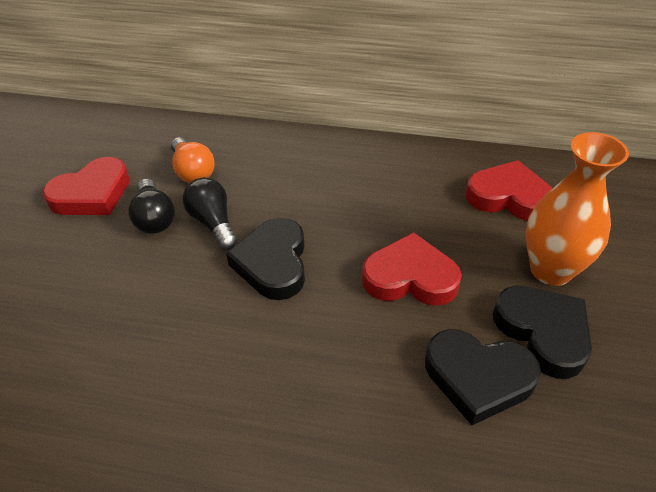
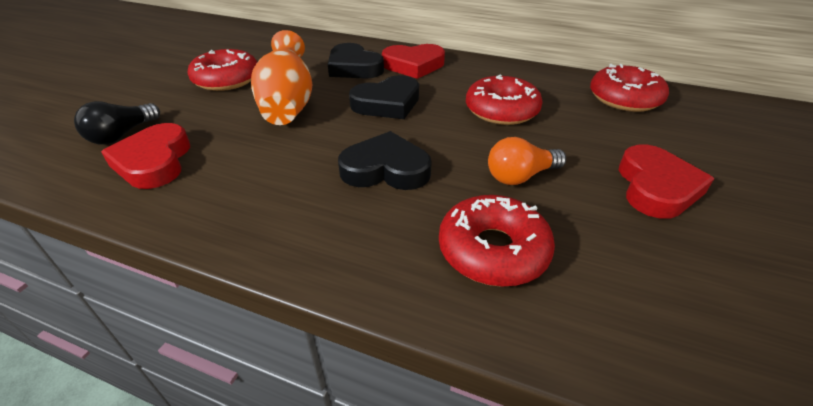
black light bulb: 2 -> 1
red donut: 0 -> 4

